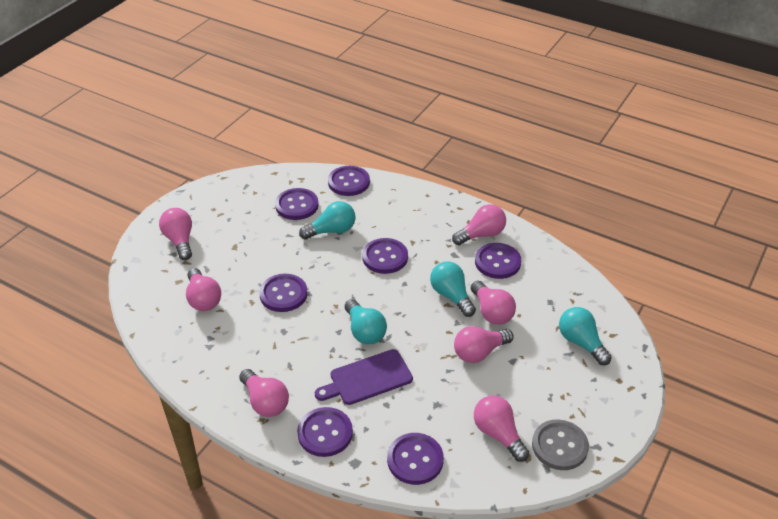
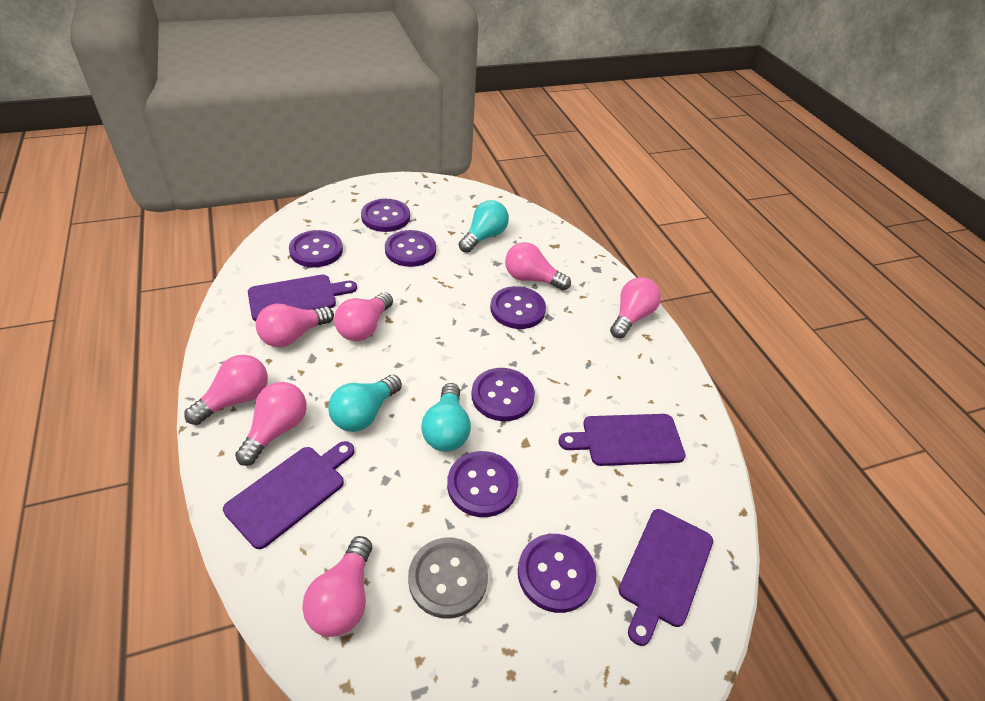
purple cutting board: 1 -> 4
turquoise light bulb: 4 -> 3

